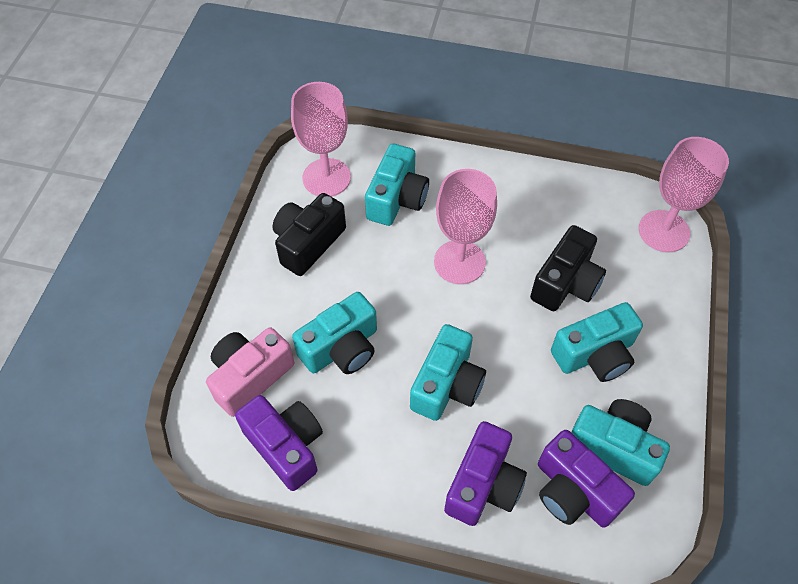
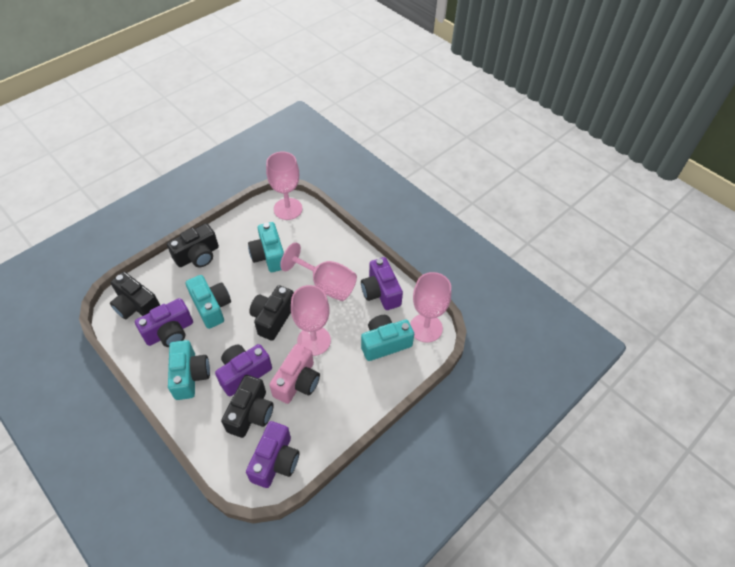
black camera: 2 -> 4
pink goblet: 3 -> 4
purple camera: 3 -> 4
turquoise camera: 5 -> 4

